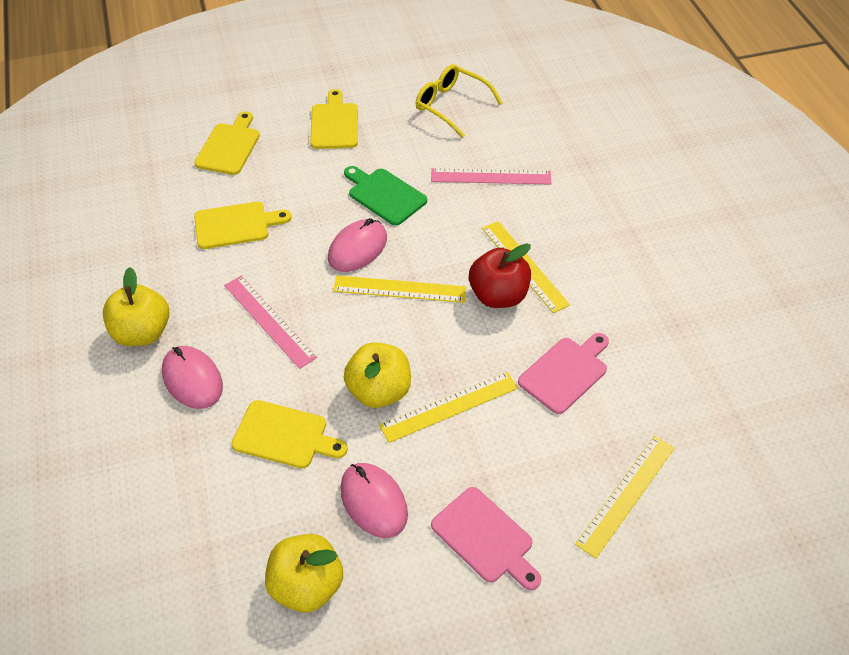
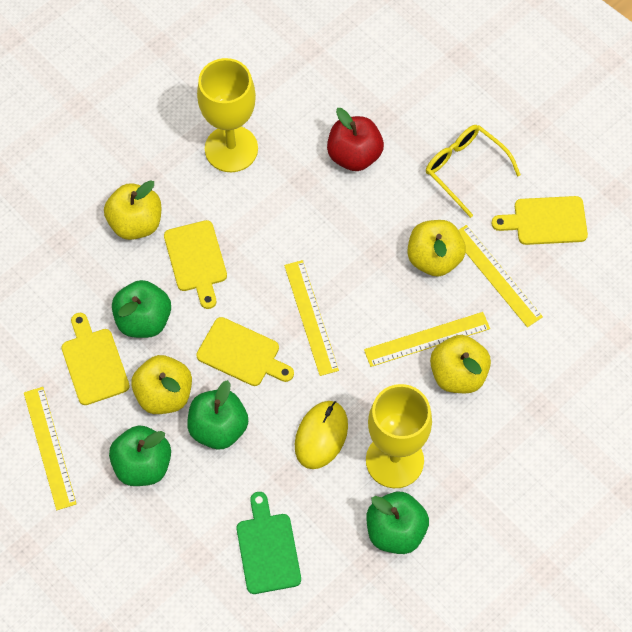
green apple: 0 -> 4
pink cutting board: 2 -> 0
pink mouse: 3 -> 0
pink ruler: 2 -> 0
yellow apple: 3 -> 4
yellow goblet: 0 -> 2
yellow mouse: 0 -> 1

